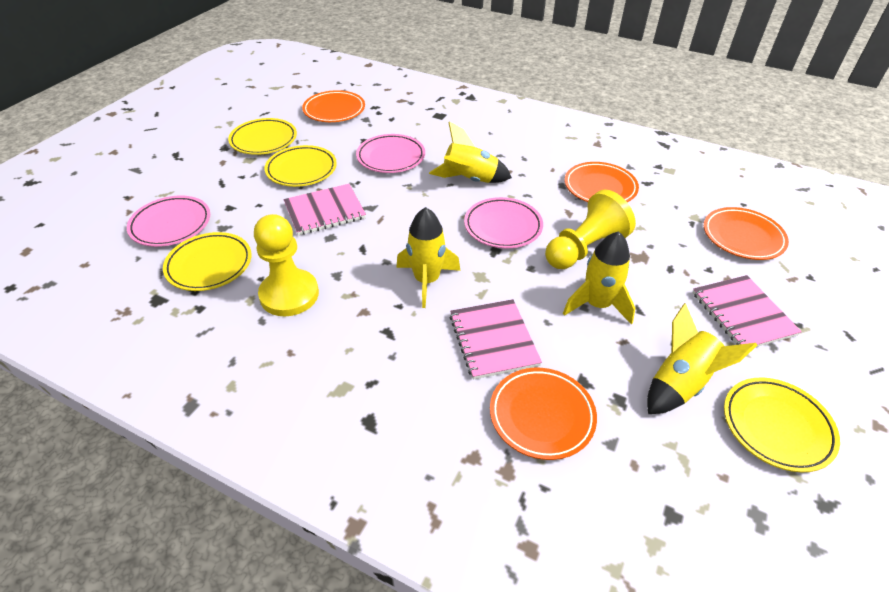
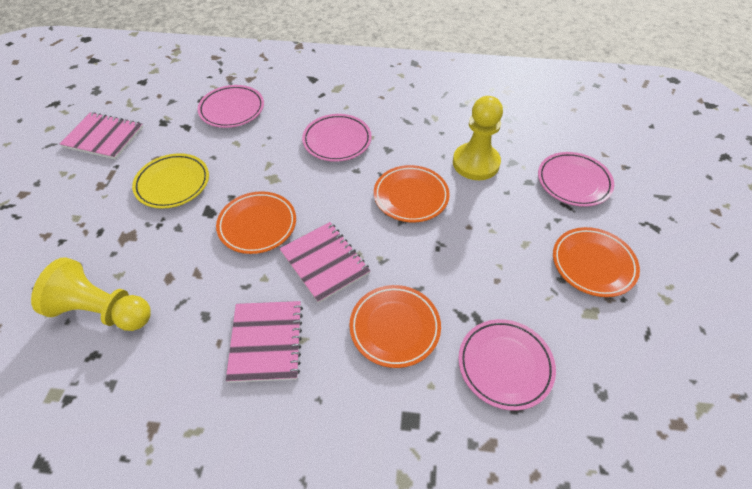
pink plate: 3 -> 4
yellow plate: 4 -> 1
yellow rocket: 4 -> 0

